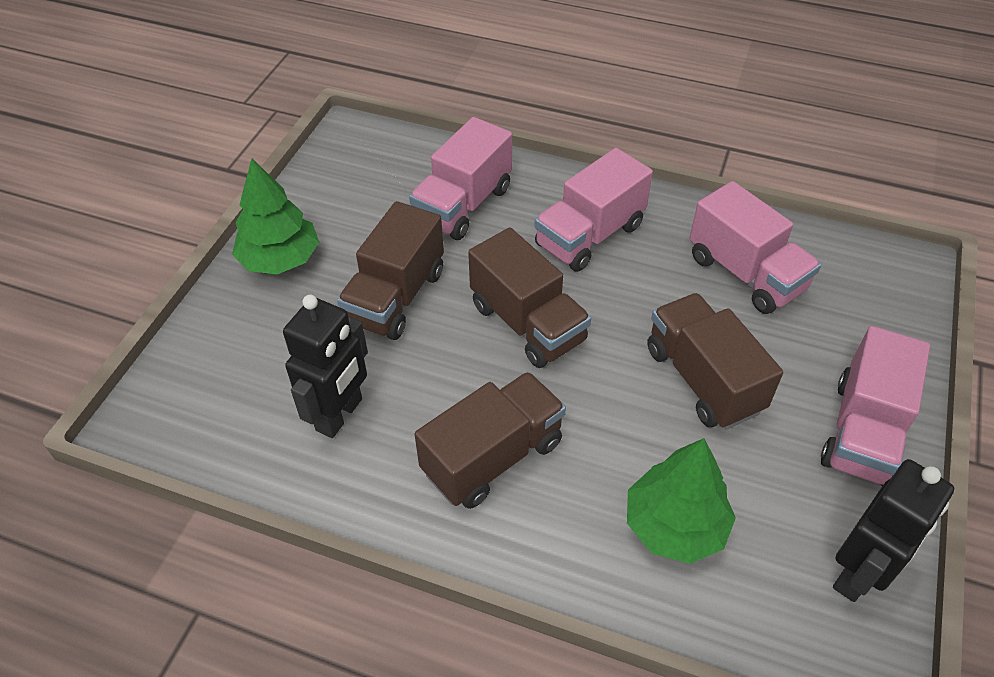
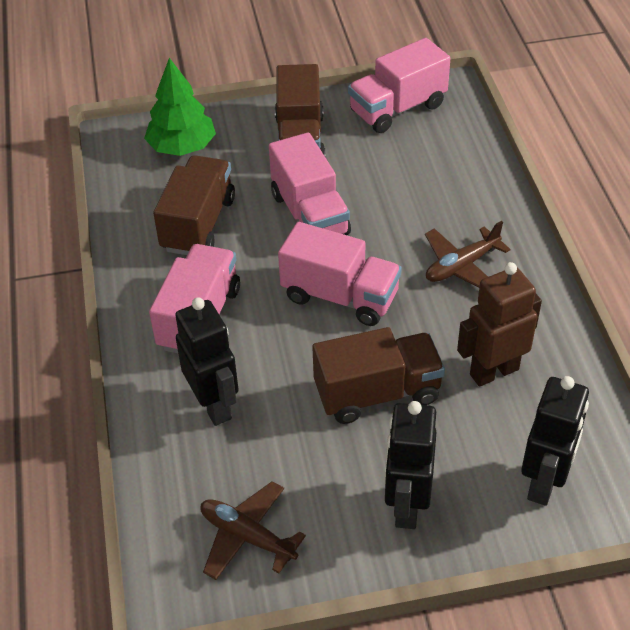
black robot: 2 -> 3
brown plane: 0 -> 2
brown robot: 0 -> 1
brown truck: 4 -> 3
green tree: 2 -> 1

